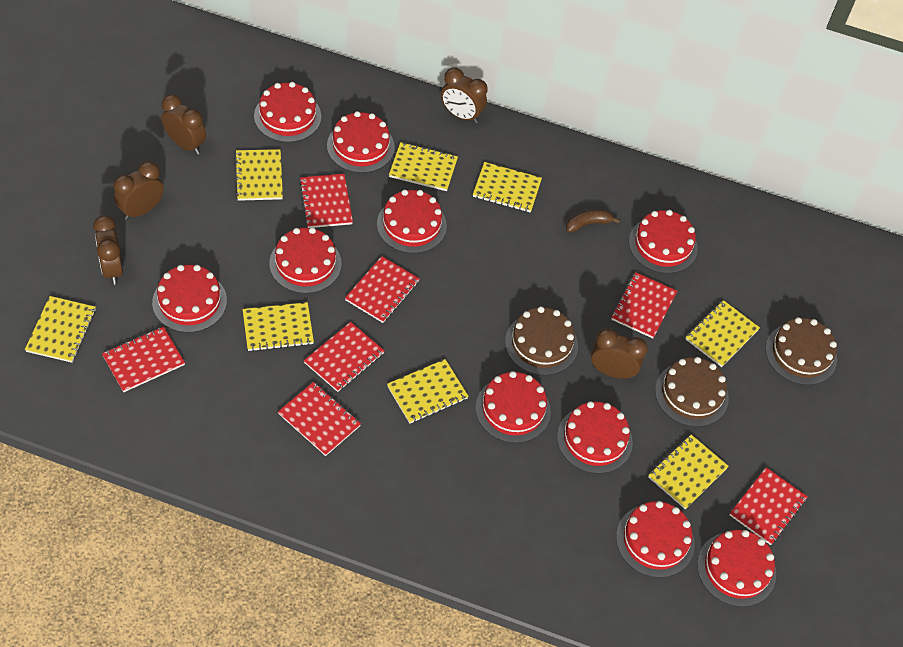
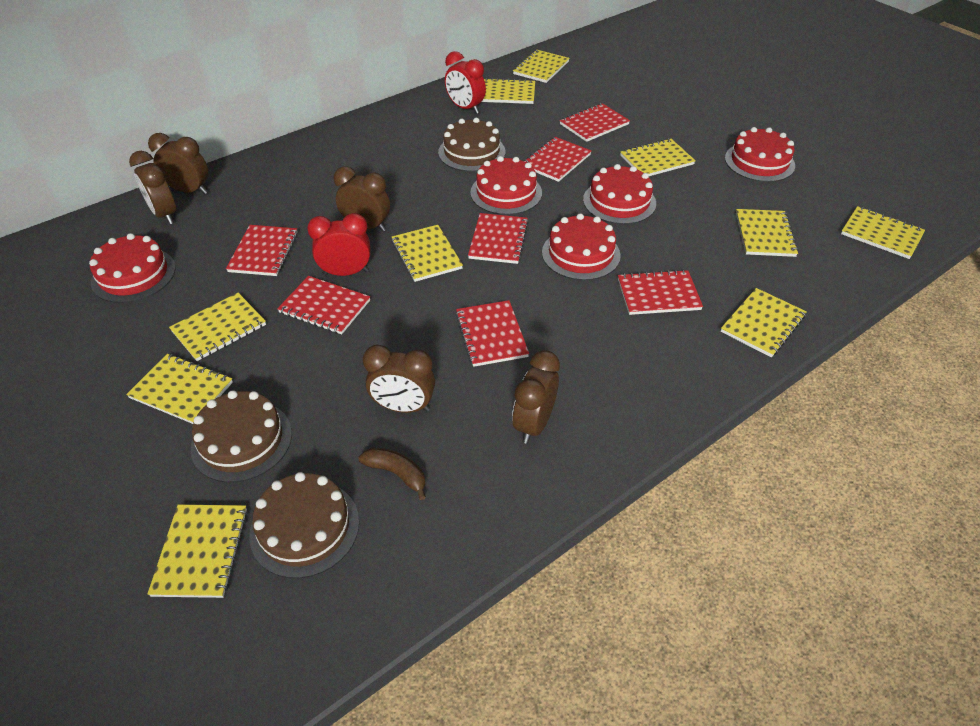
red cake: 10 -> 5
red clock: 0 -> 2
yellow notebook: 8 -> 10

